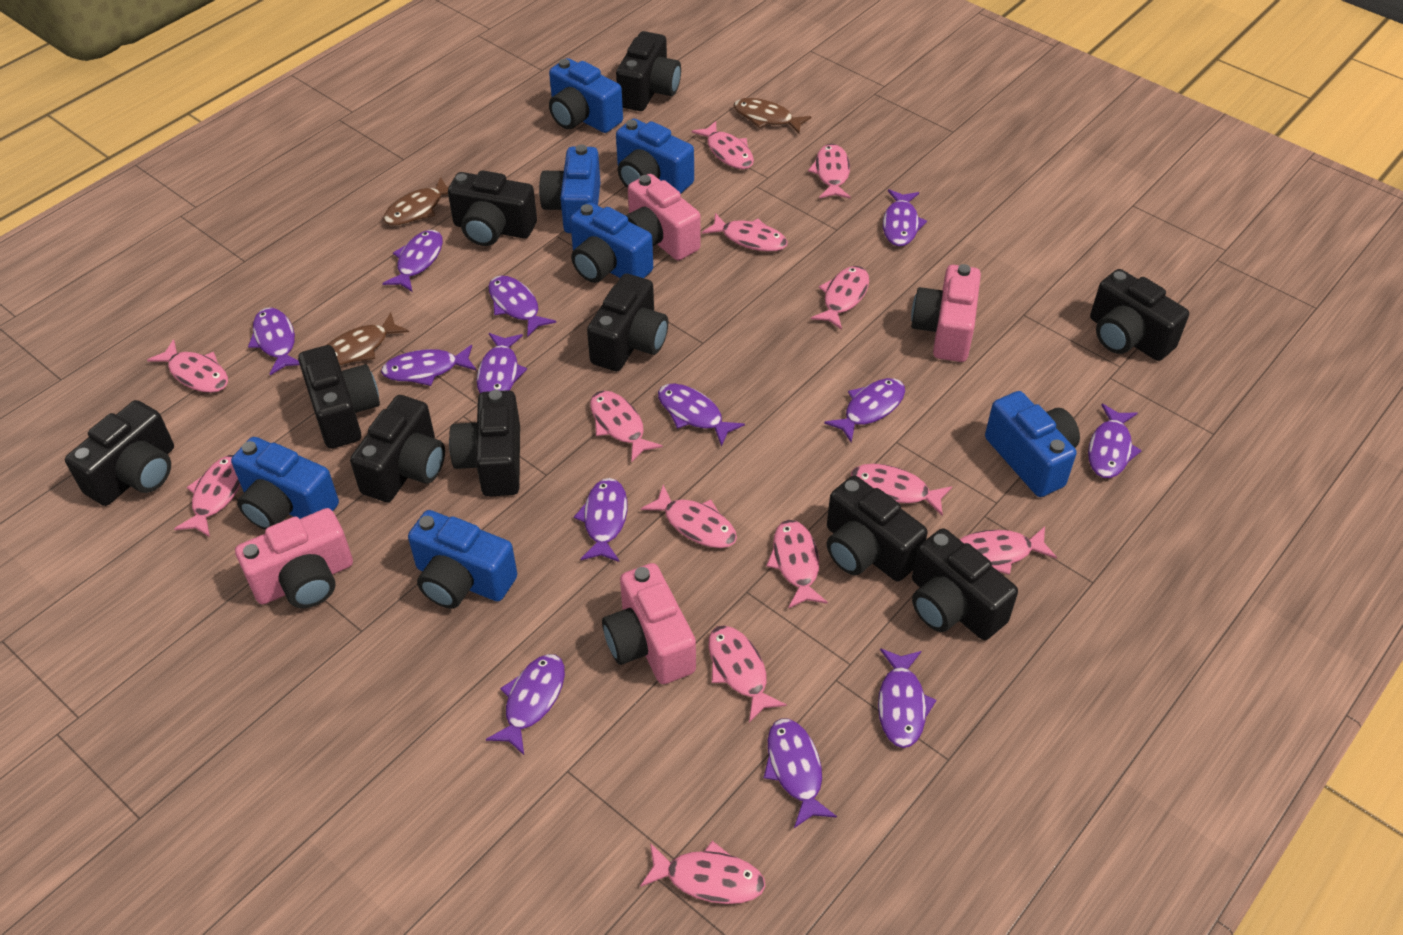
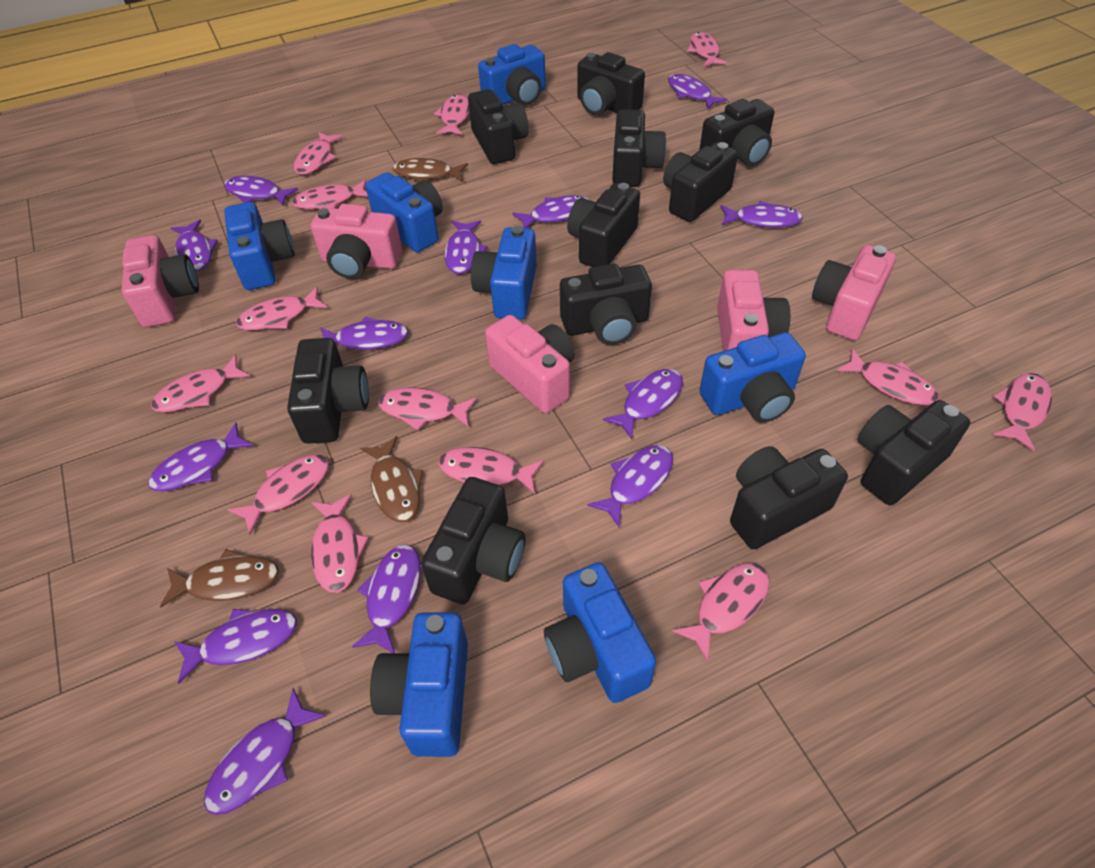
black camera: 10 -> 11
pink camera: 4 -> 5

